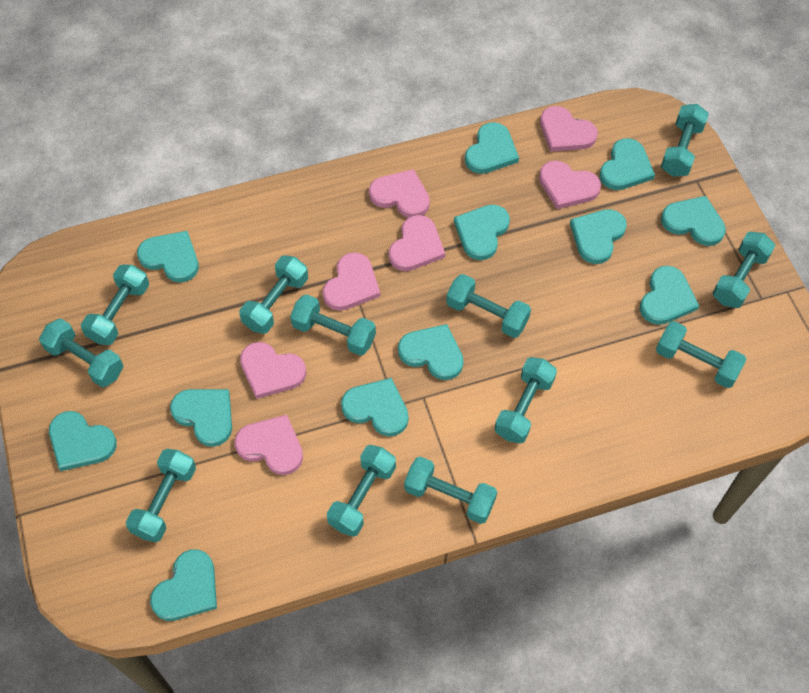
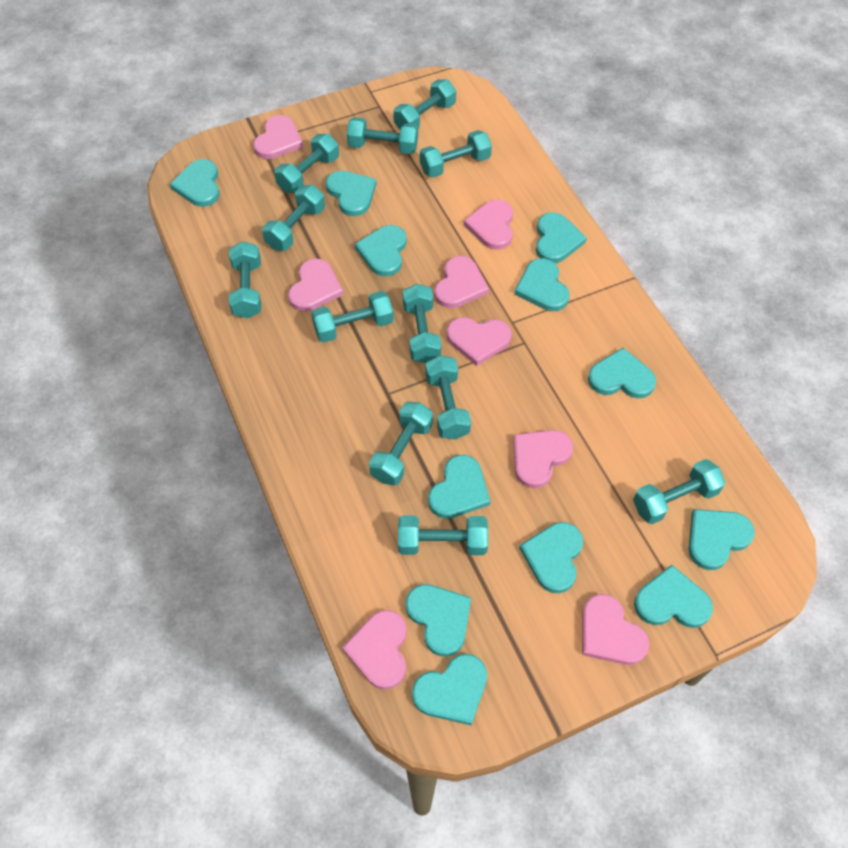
pink heart: 7 -> 8

